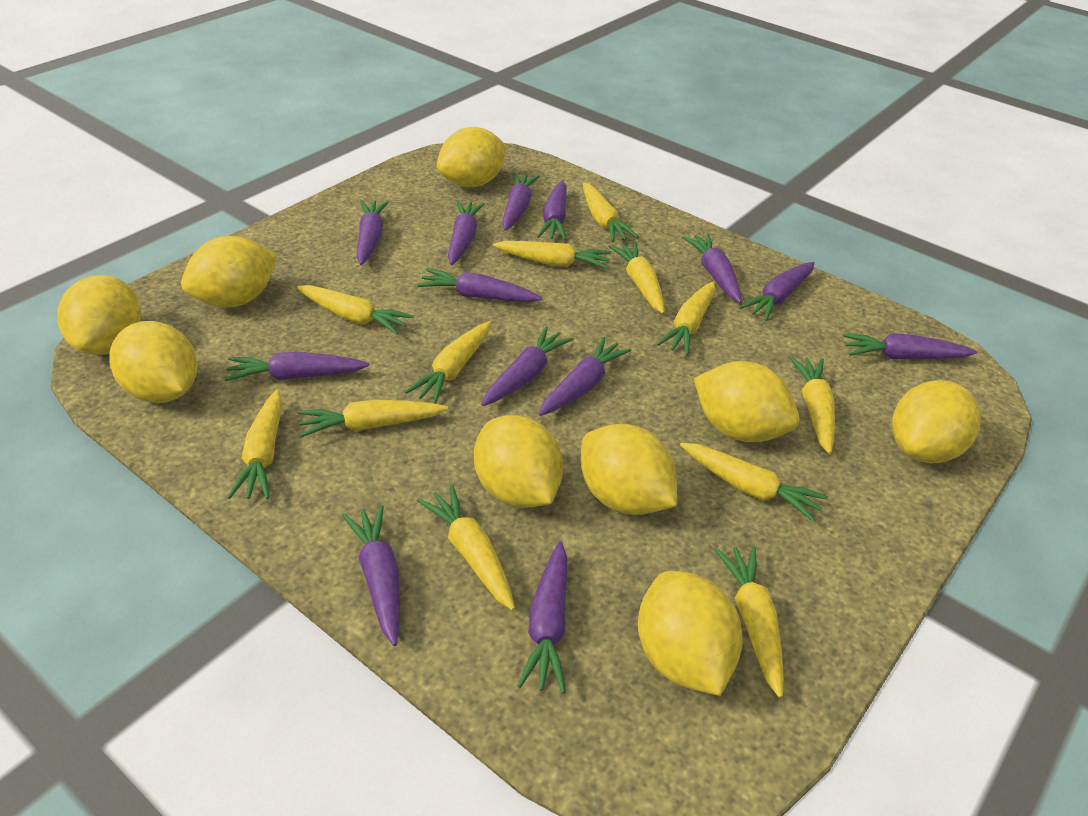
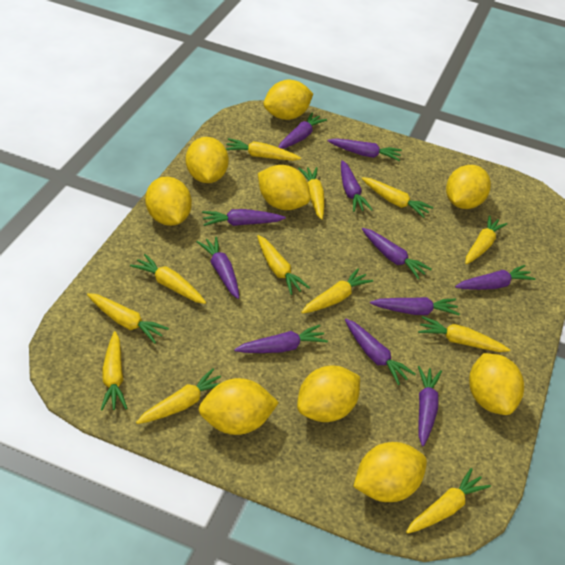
purple carrot: 13 -> 11

